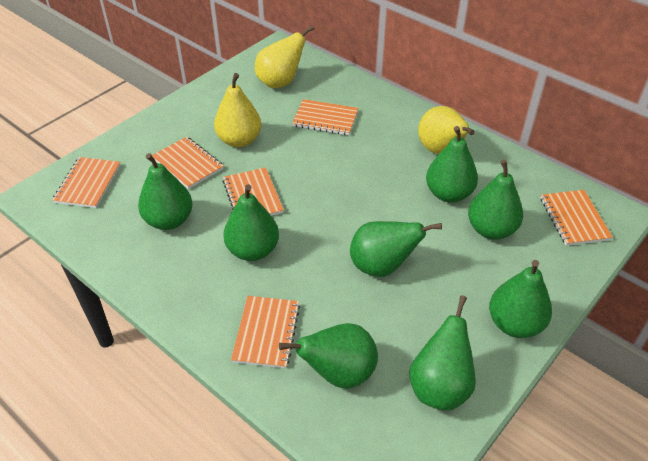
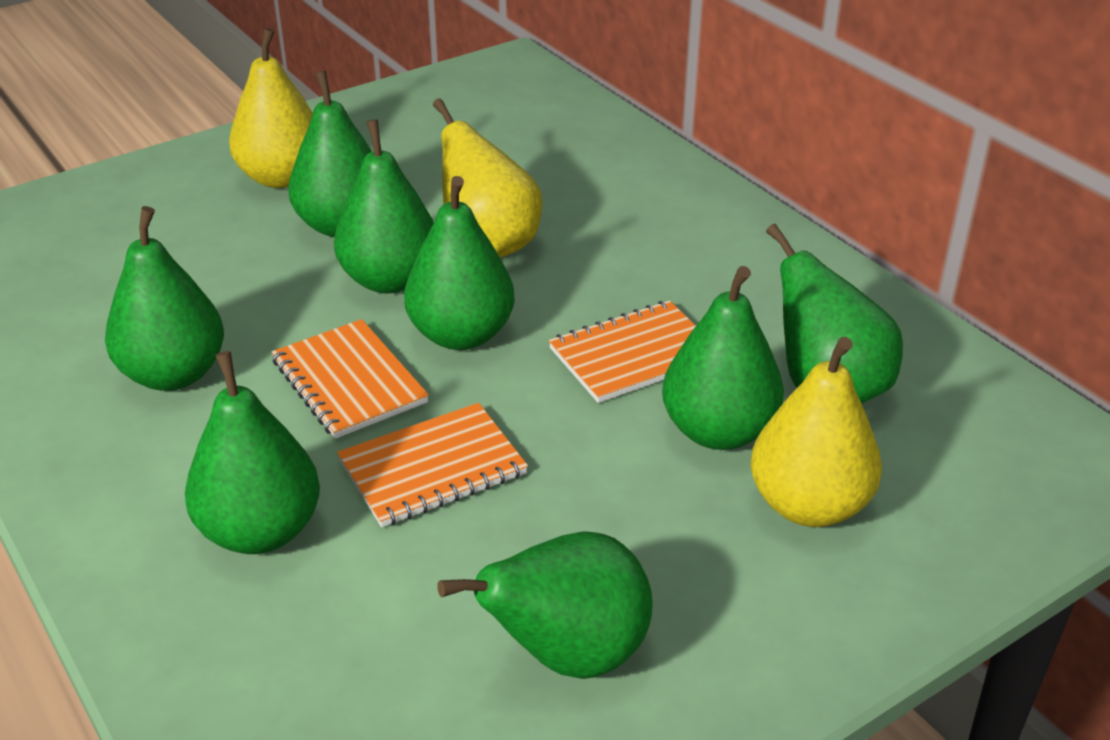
orange notebook: 6 -> 3

